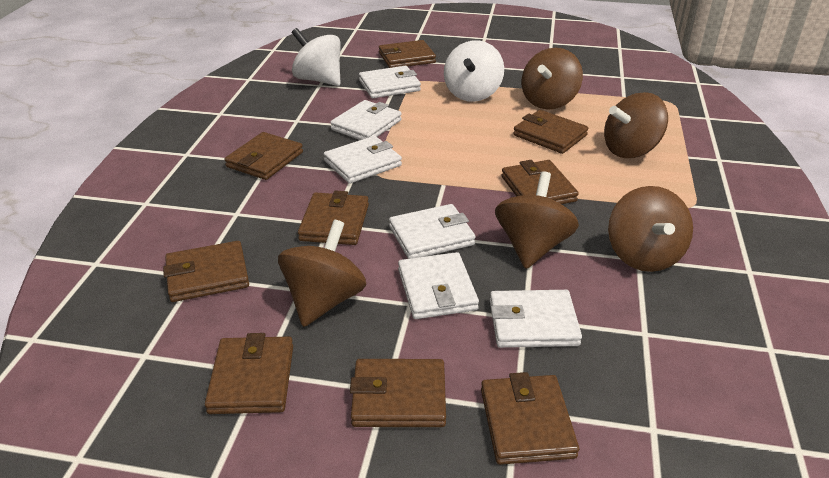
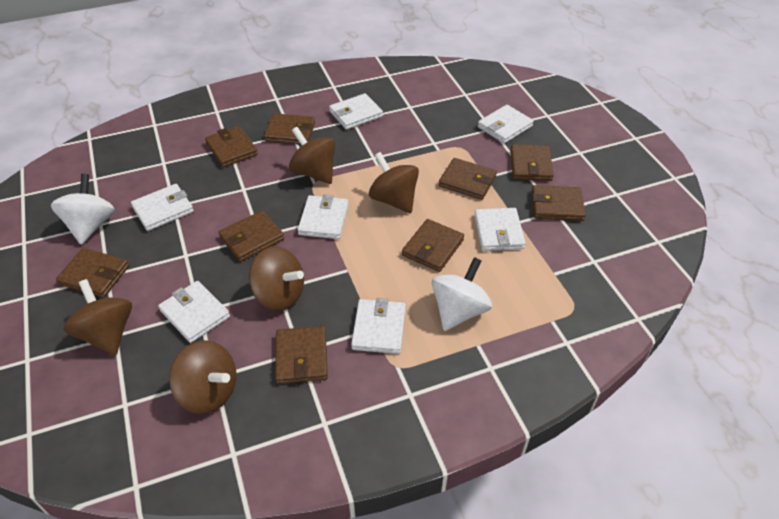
white wallet: 6 -> 7

